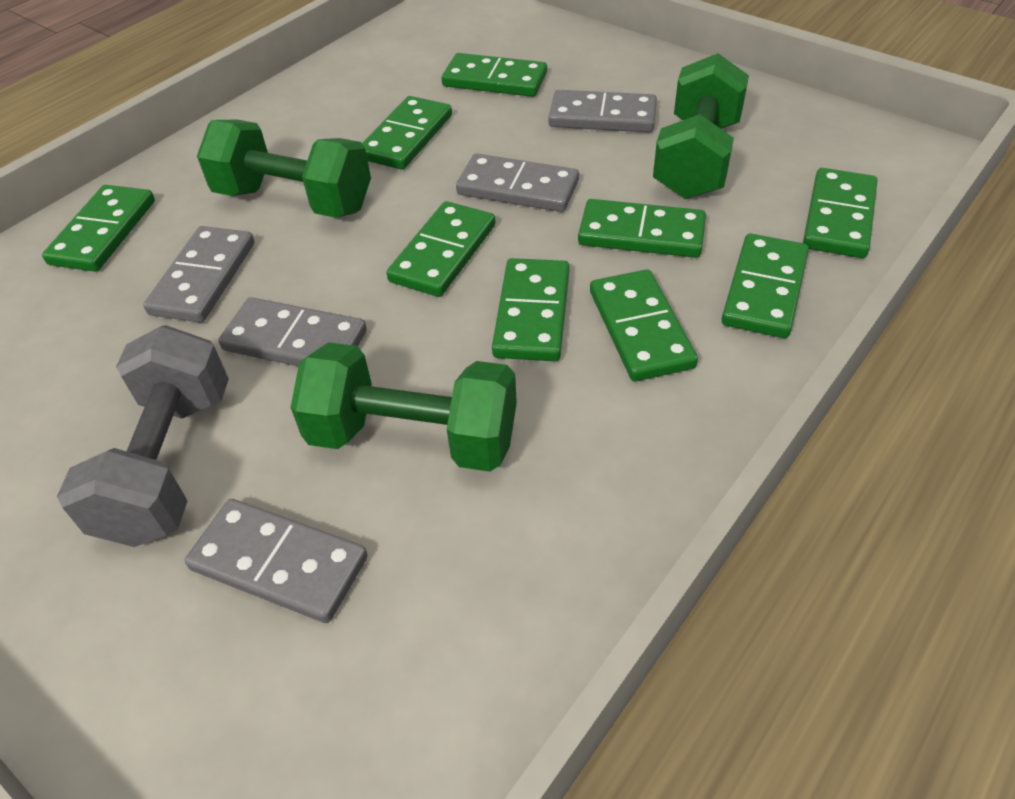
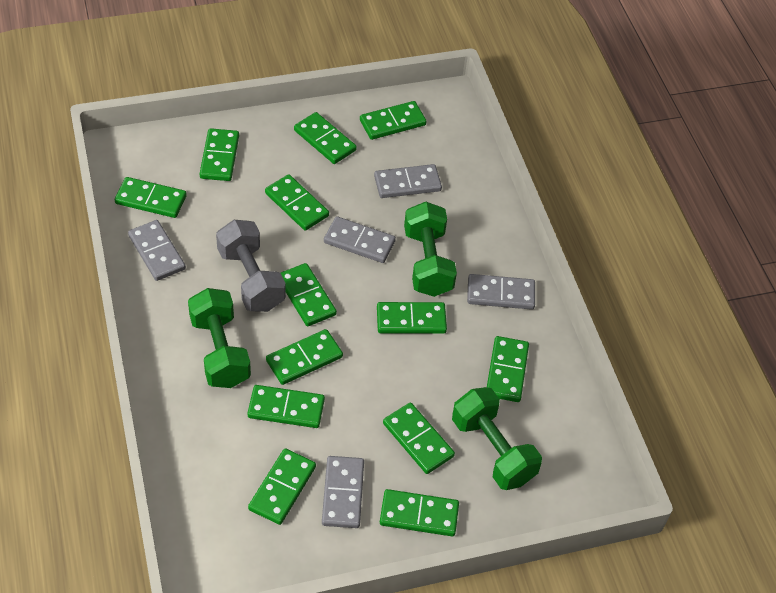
green domino: 9 -> 13

